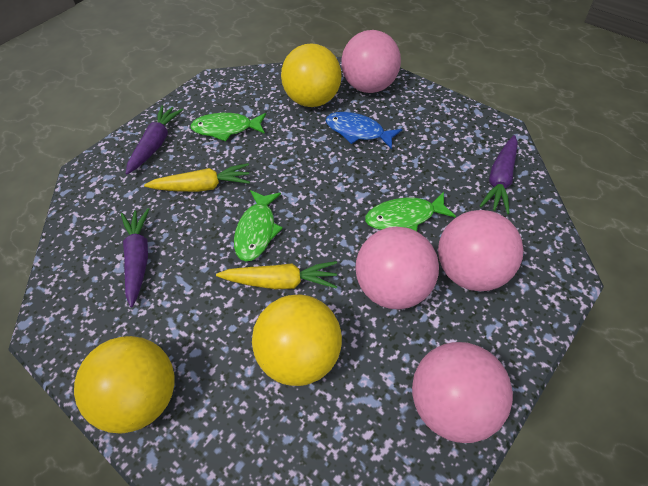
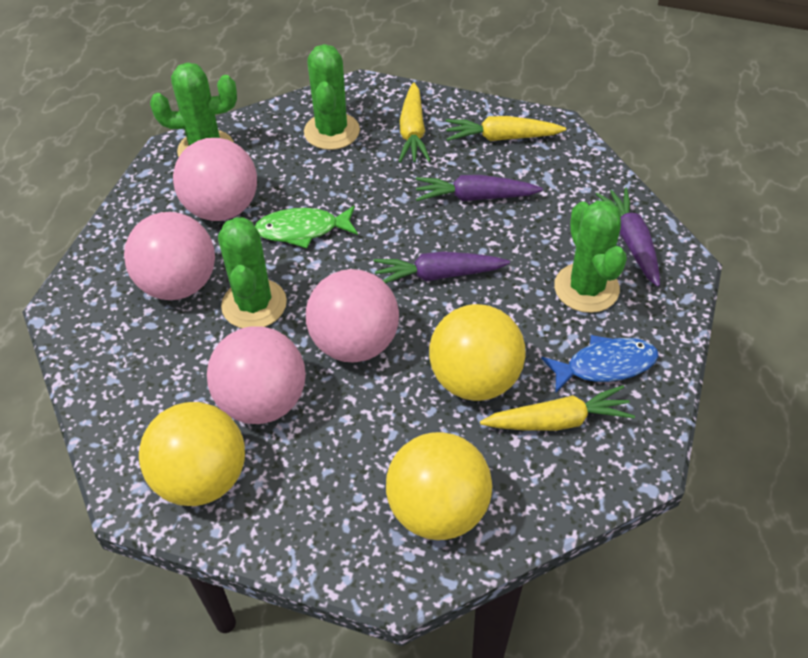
green cactus: 0 -> 4
green fish: 3 -> 1
yellow carrot: 2 -> 3

